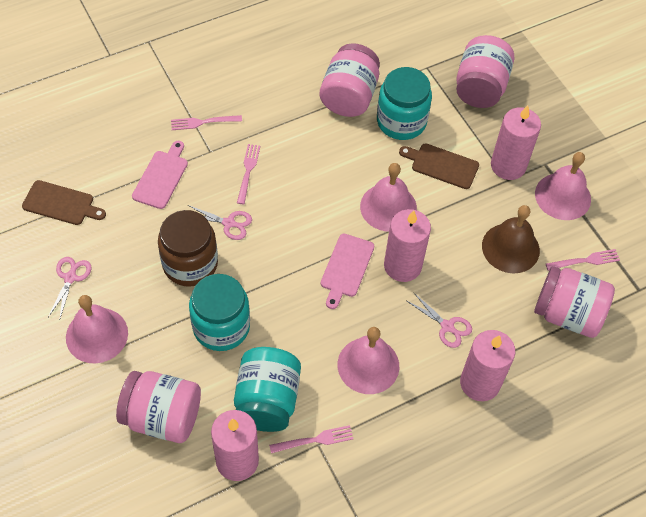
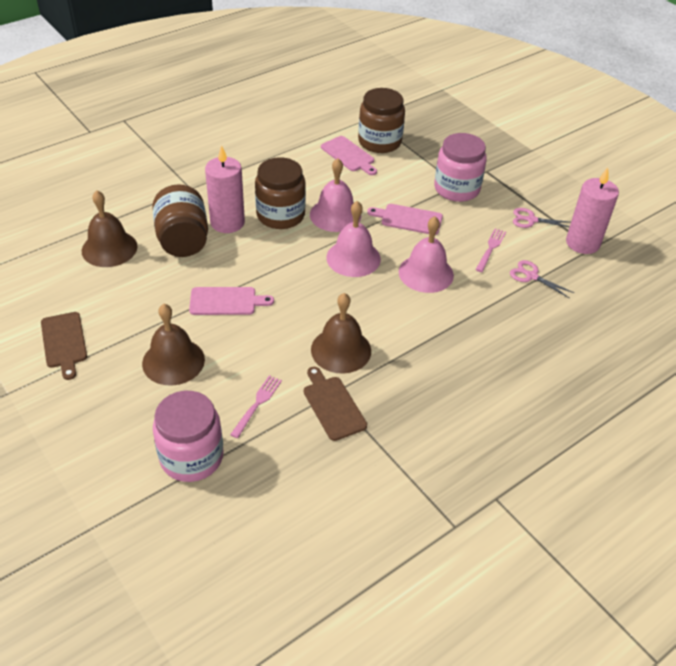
brown bell: 1 -> 3
brown jar: 1 -> 3
pink bell: 4 -> 3
pink candle: 4 -> 2
pink cutting board: 2 -> 3
pink fork: 4 -> 2
pink jar: 4 -> 2
pink scissors: 3 -> 2
turquoise jar: 3 -> 0

